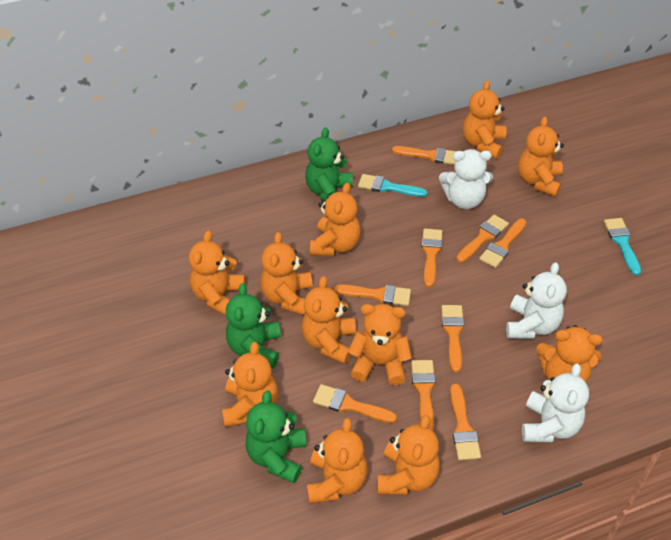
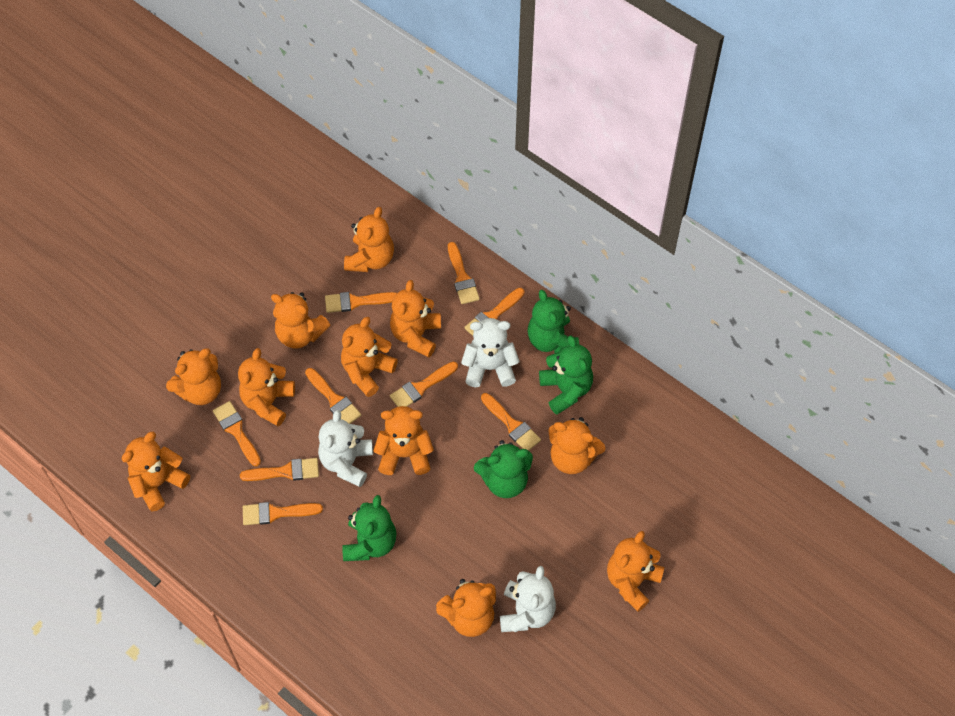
green teddy bear: 3 -> 4
turquoise brush: 2 -> 0

